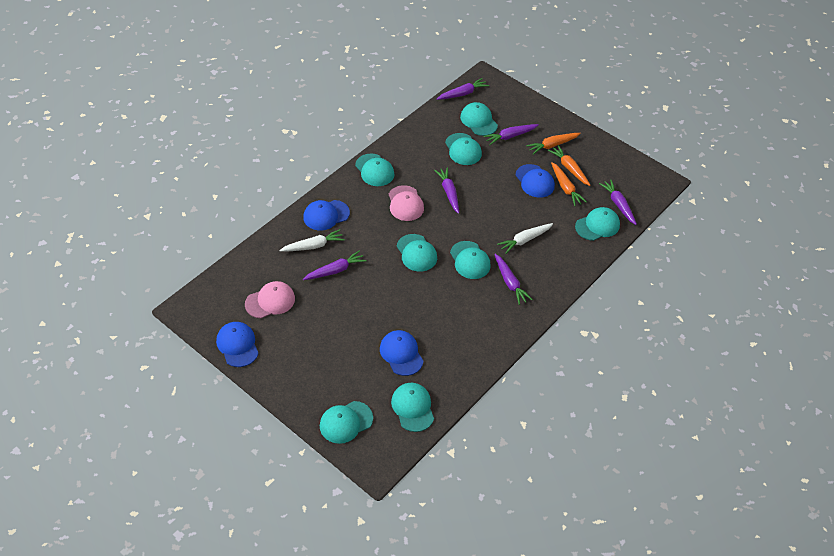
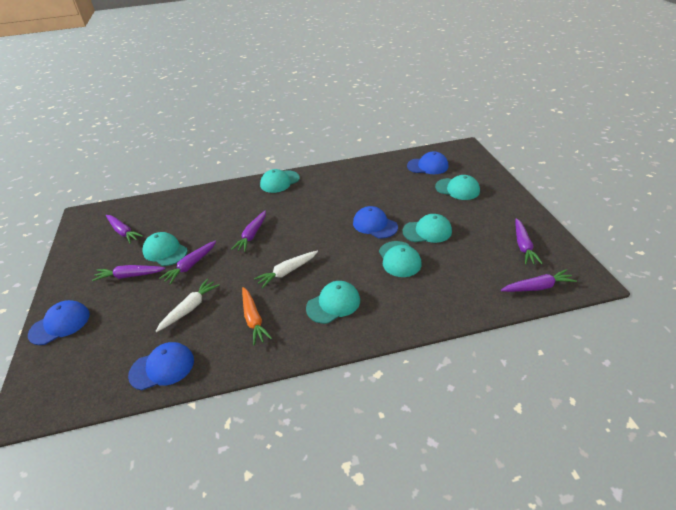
orange carrot: 3 -> 1
pink cap: 2 -> 0
turquoise cap: 8 -> 6

